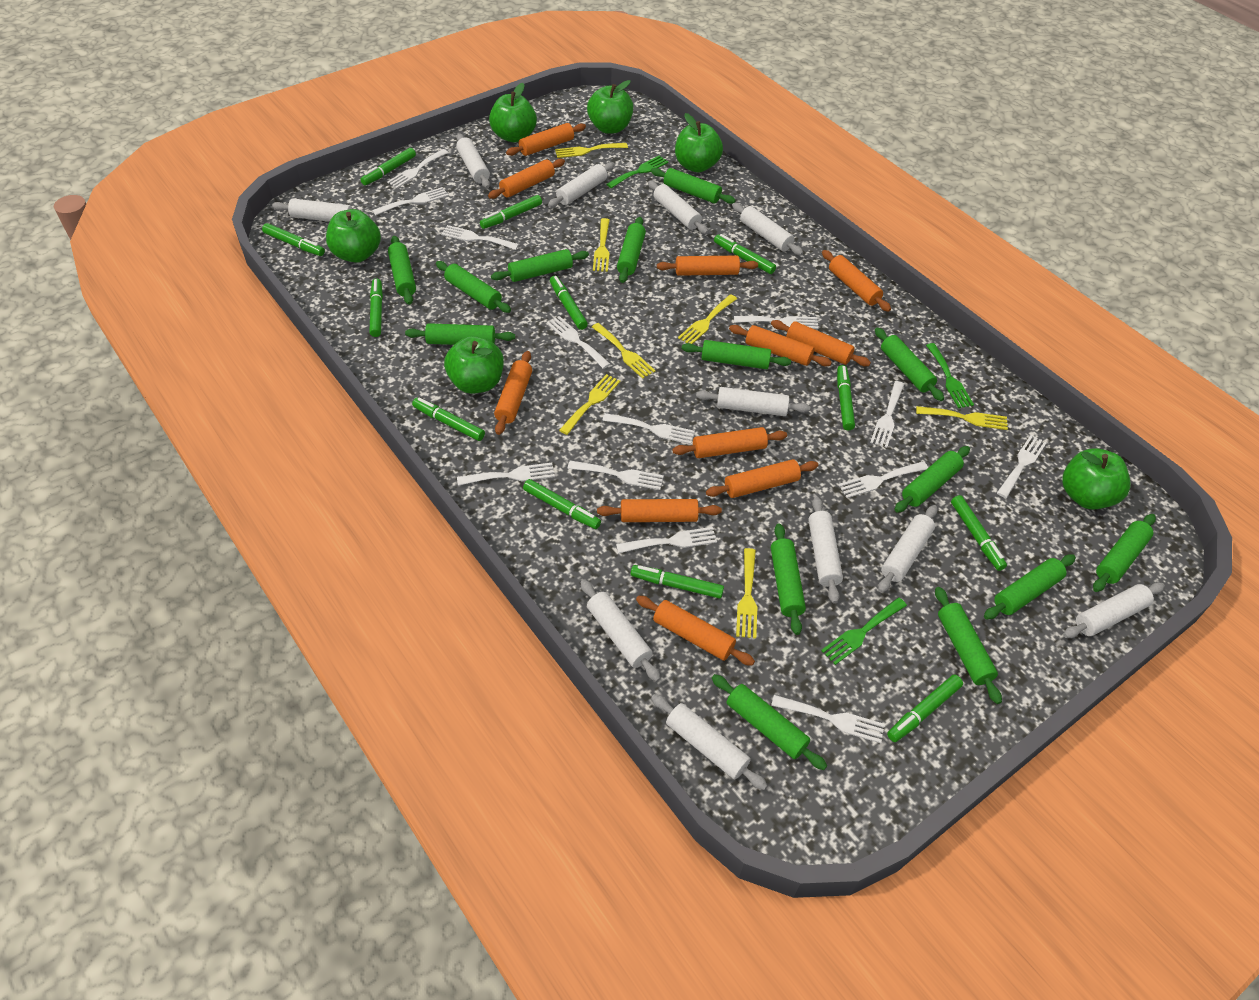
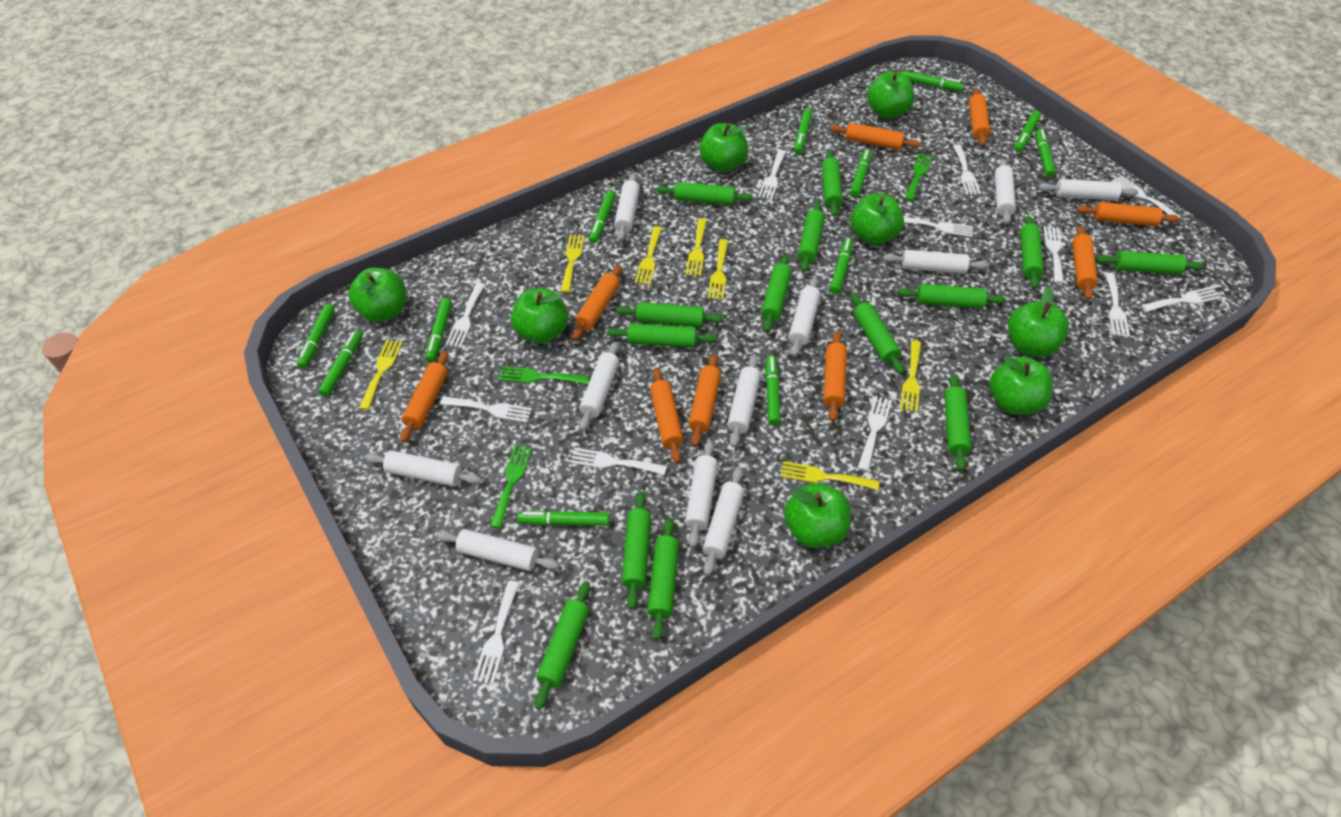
green apple: 6 -> 8
orange rolling pin: 11 -> 9
white fork: 13 -> 12

